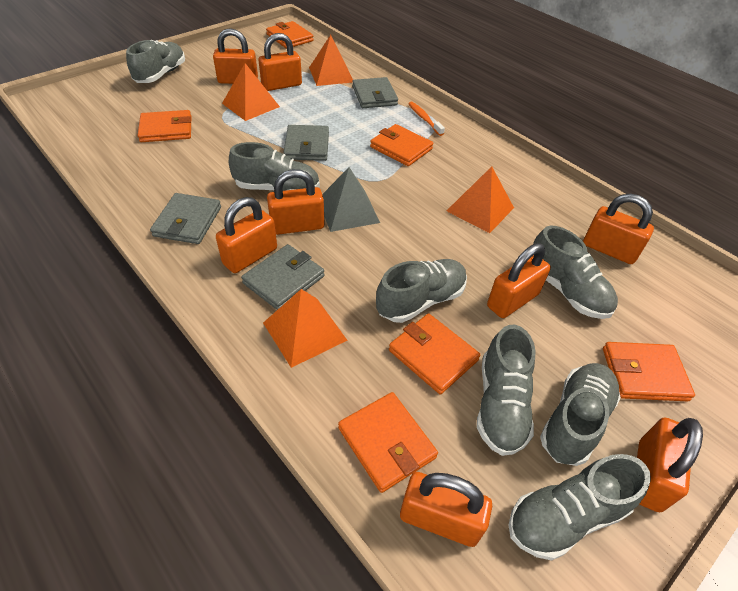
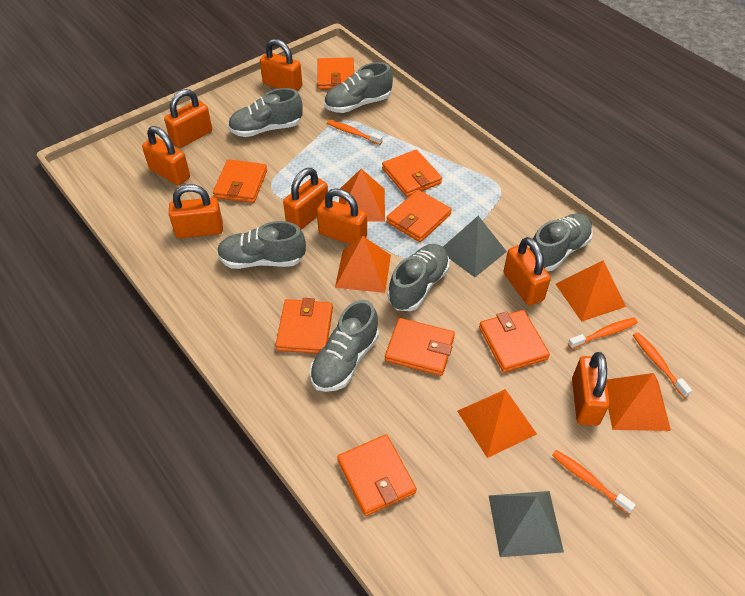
grey pyramid: 1 -> 2
grey shoe: 7 -> 6
grey wallet: 4 -> 0
orange pyramid: 4 -> 5
orange toothbrush: 1 -> 4
orange wallet: 6 -> 8

